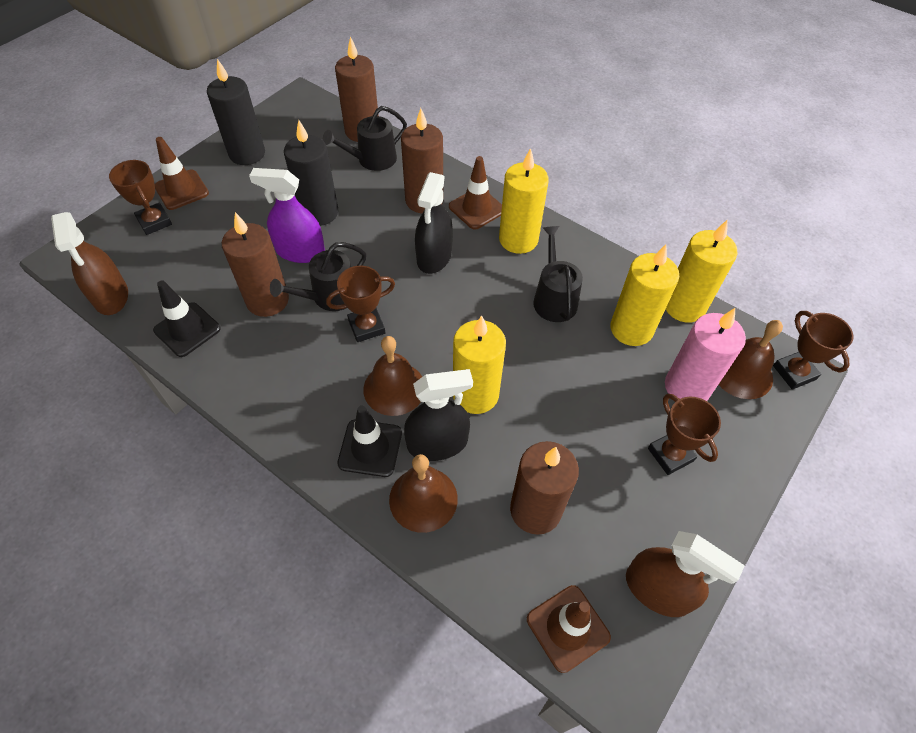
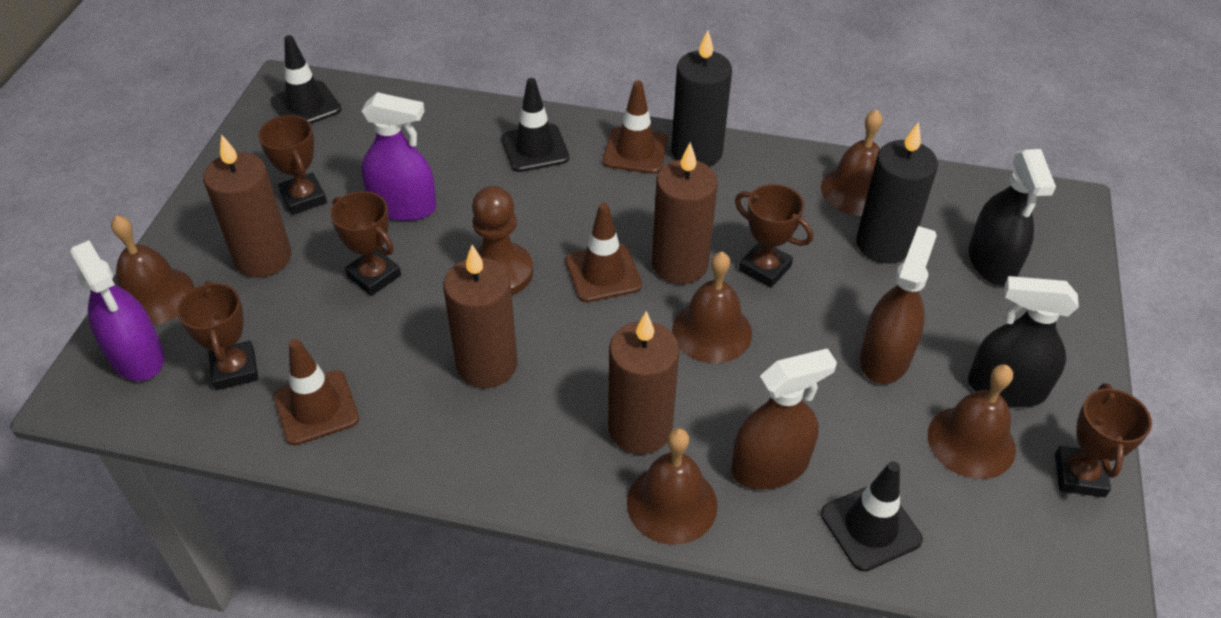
black traffic cone: 2 -> 3
black watering can: 3 -> 0
brown bell: 3 -> 5
brown pawn: 0 -> 1
brown trophy: 4 -> 5
pink candle: 1 -> 0
purple spray bottle: 1 -> 2
yellow candle: 4 -> 0

